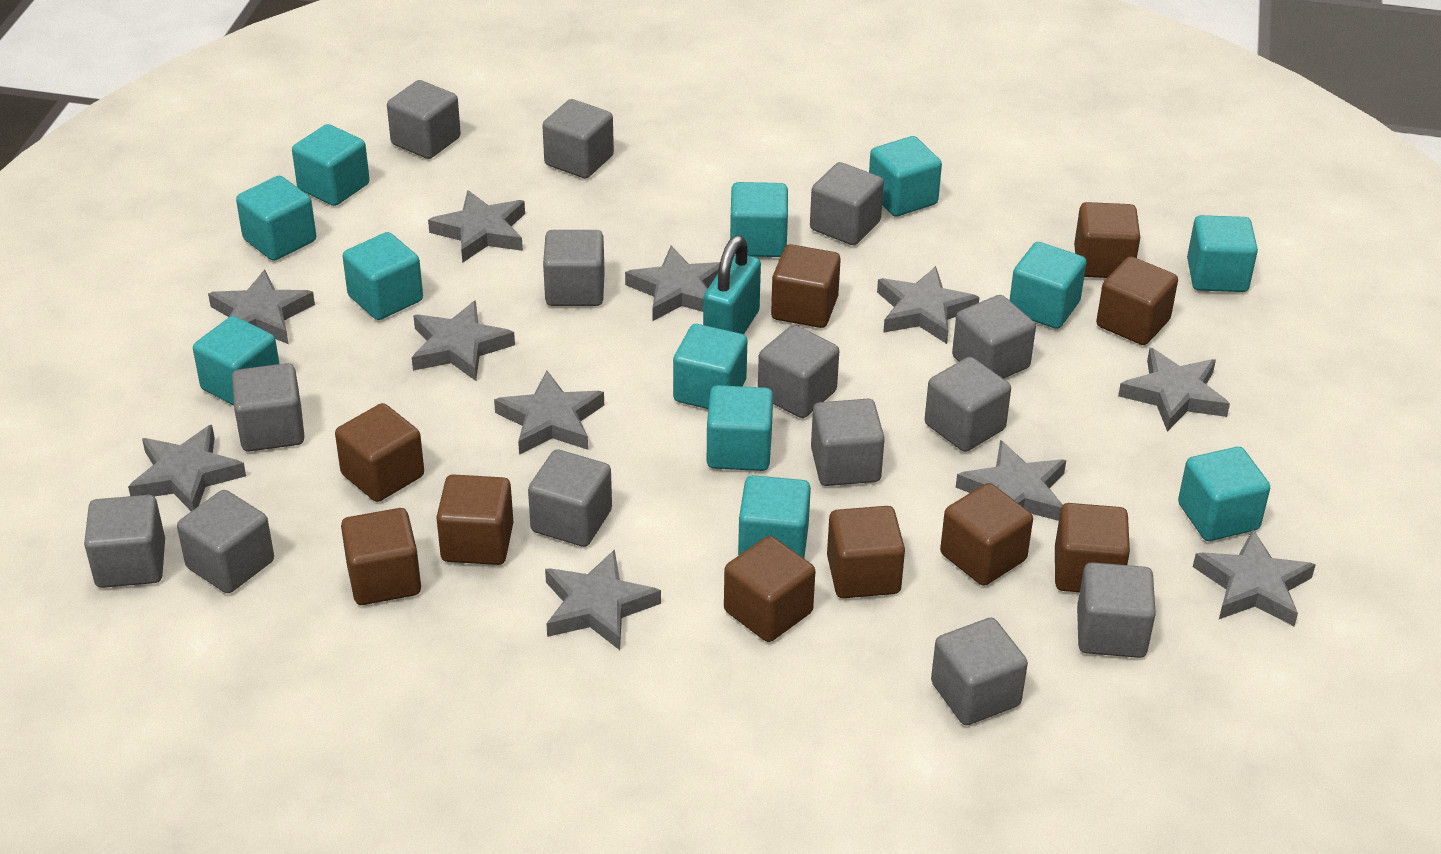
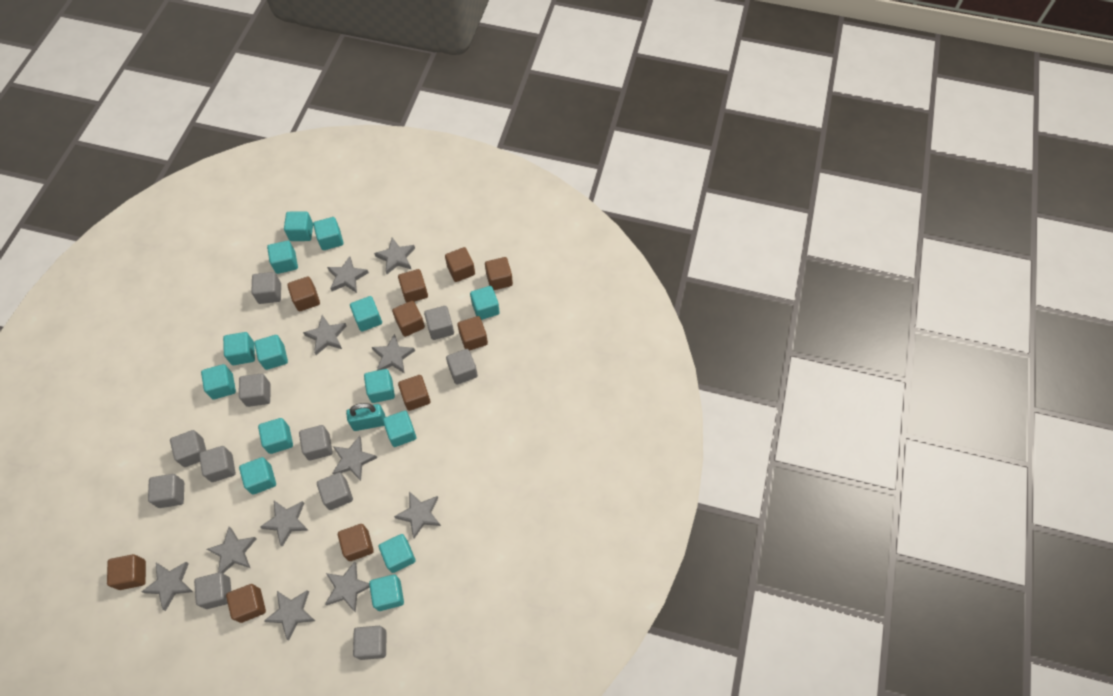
grey cube: 14 -> 11
turquoise cube: 12 -> 14

